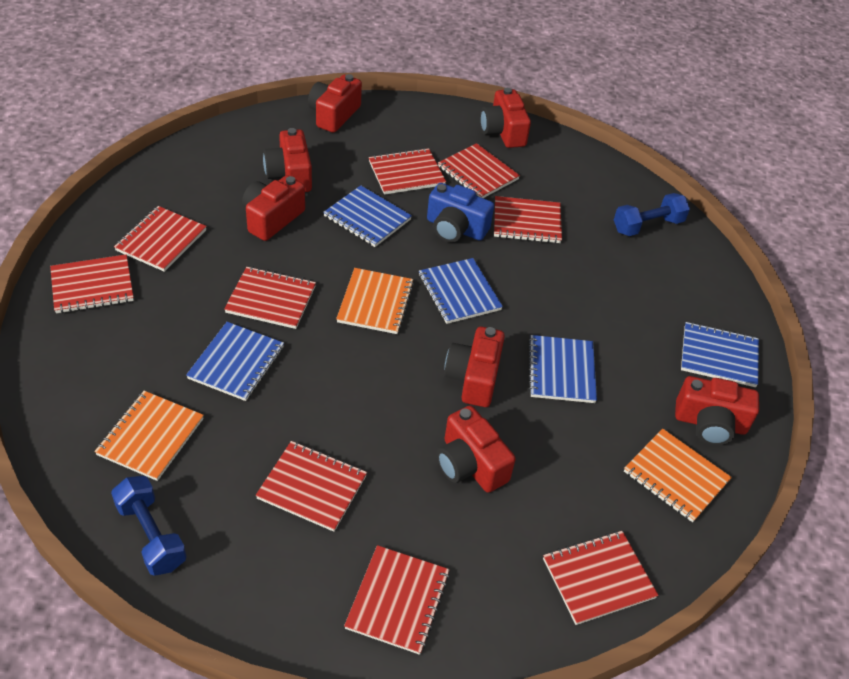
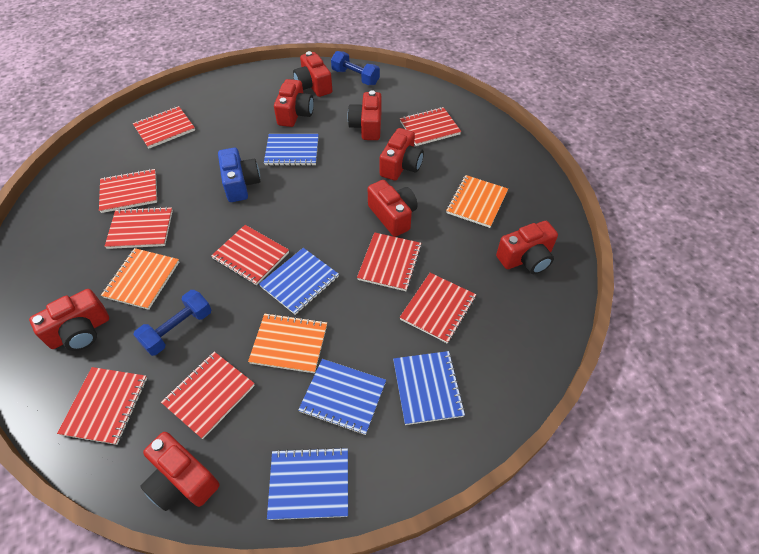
red camera: 7 -> 8

